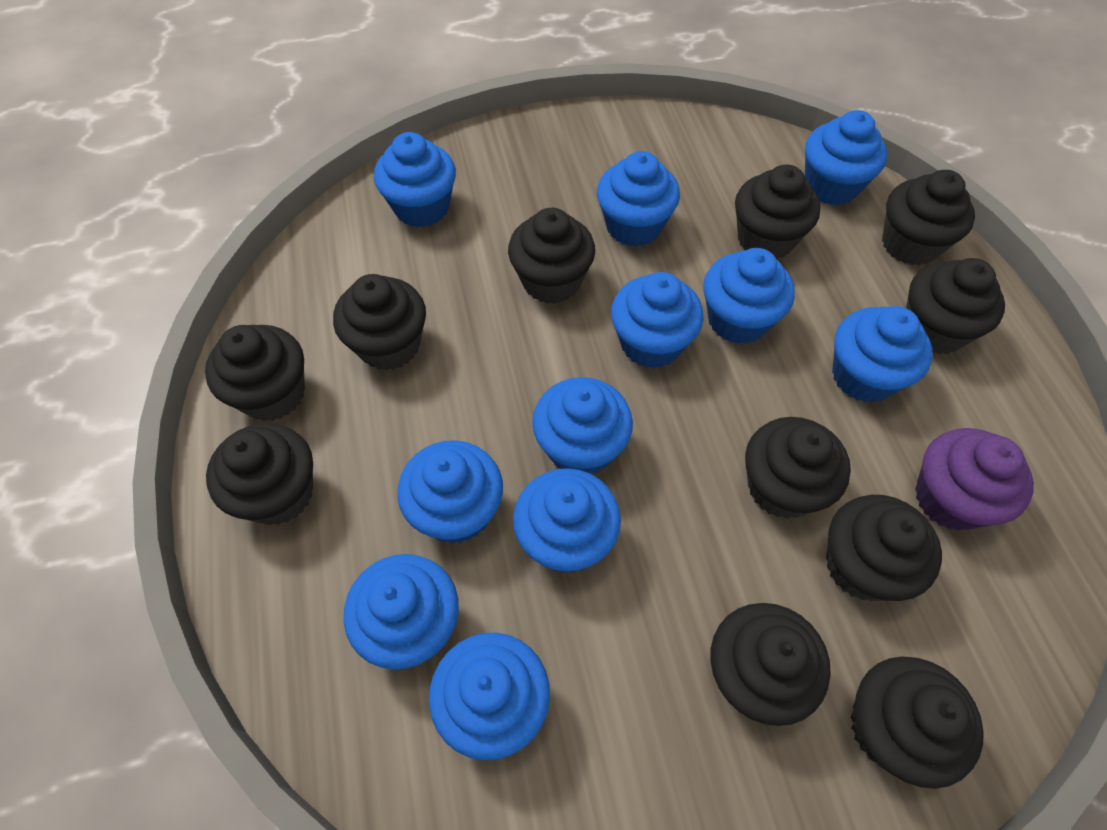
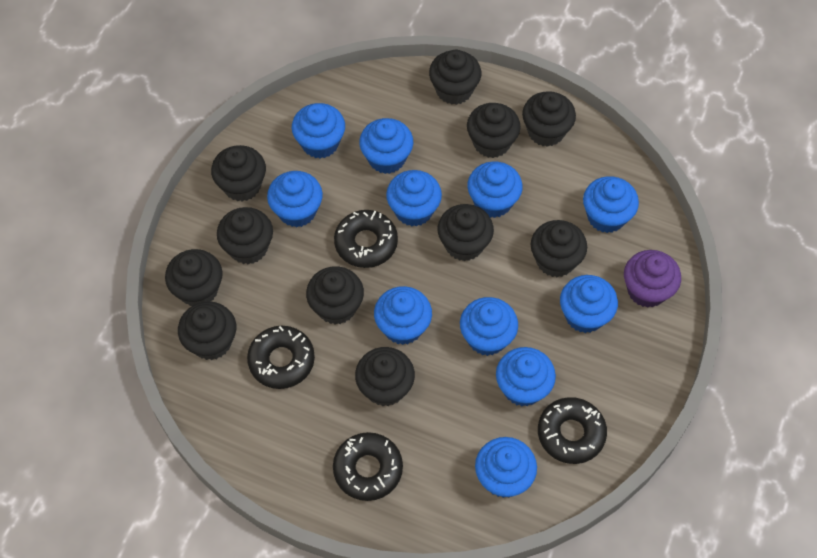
black donut: 0 -> 4

